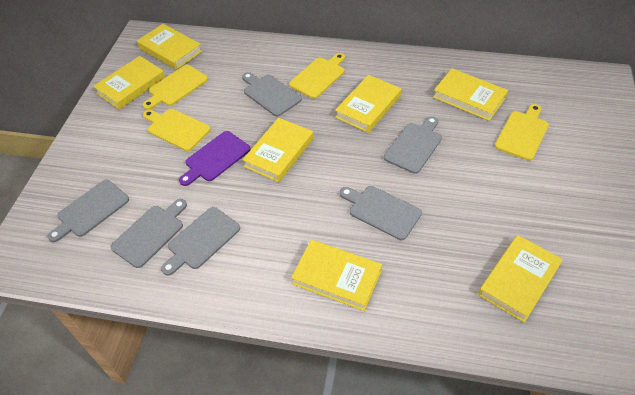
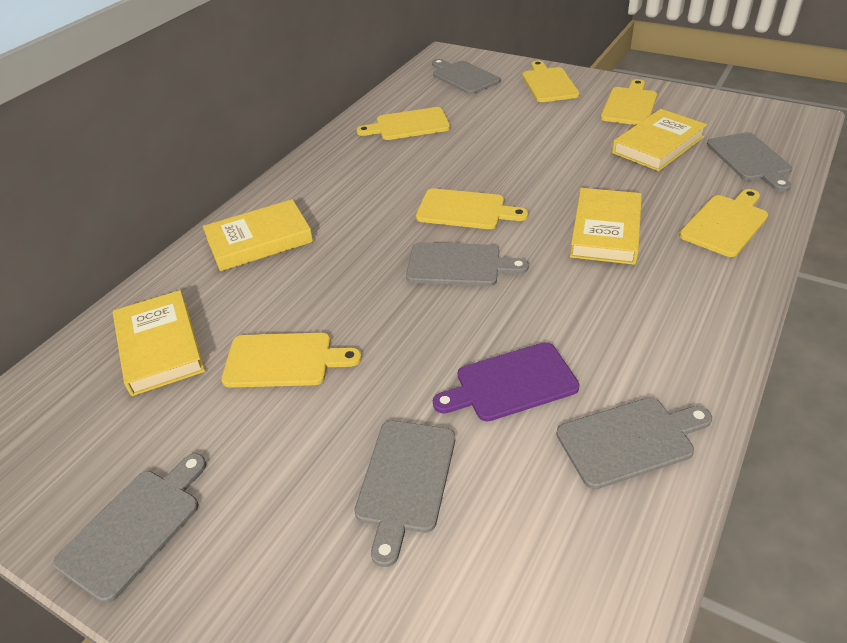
yellow book: 7 -> 4
yellow cutting board: 4 -> 6

